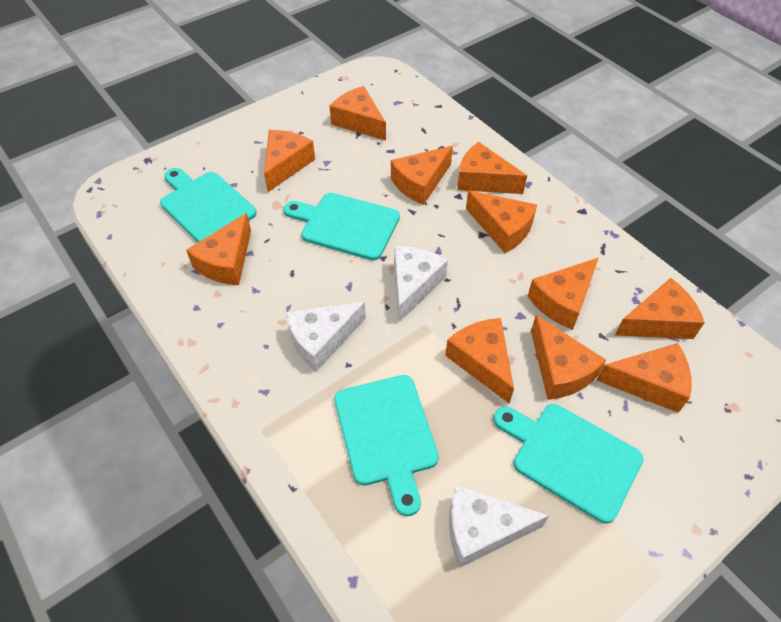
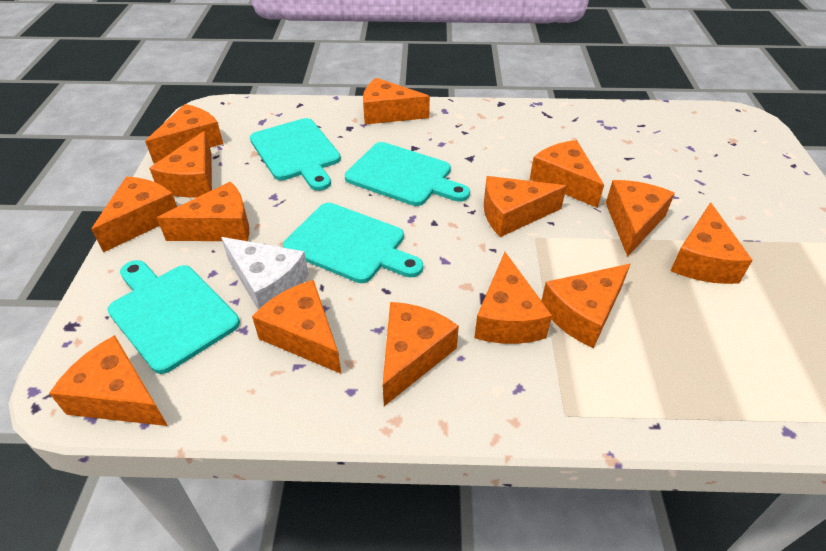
orange cheese: 11 -> 14
white cheese: 3 -> 1

